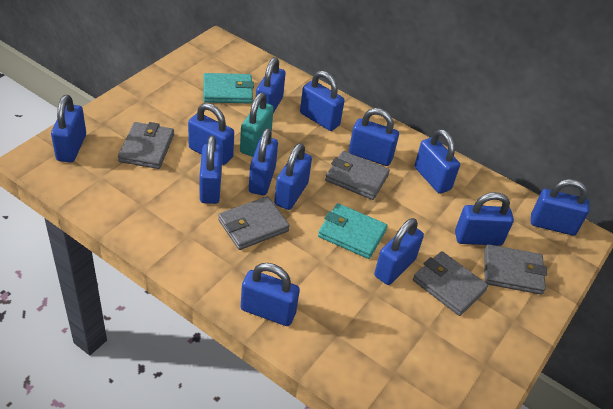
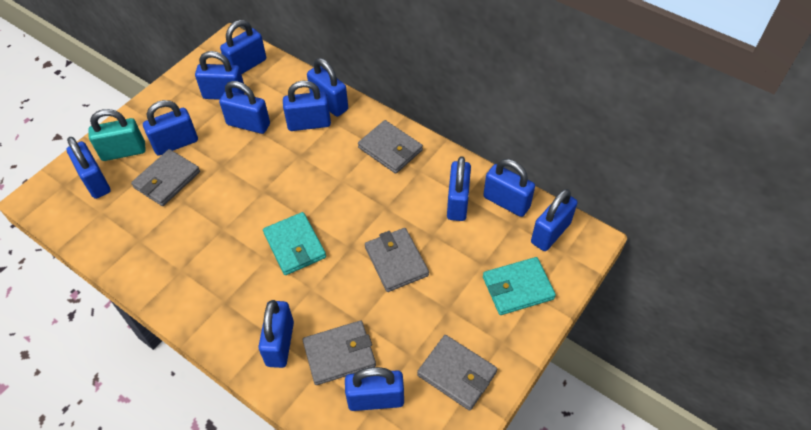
blue padlock: 13 -> 12

